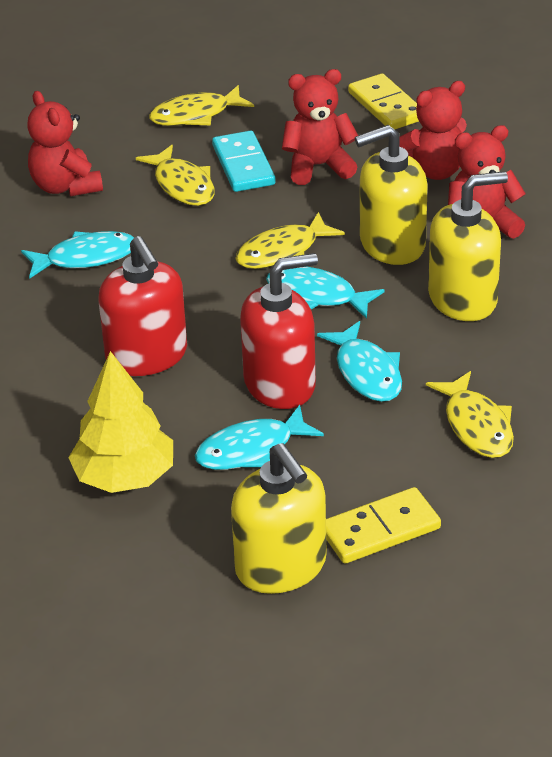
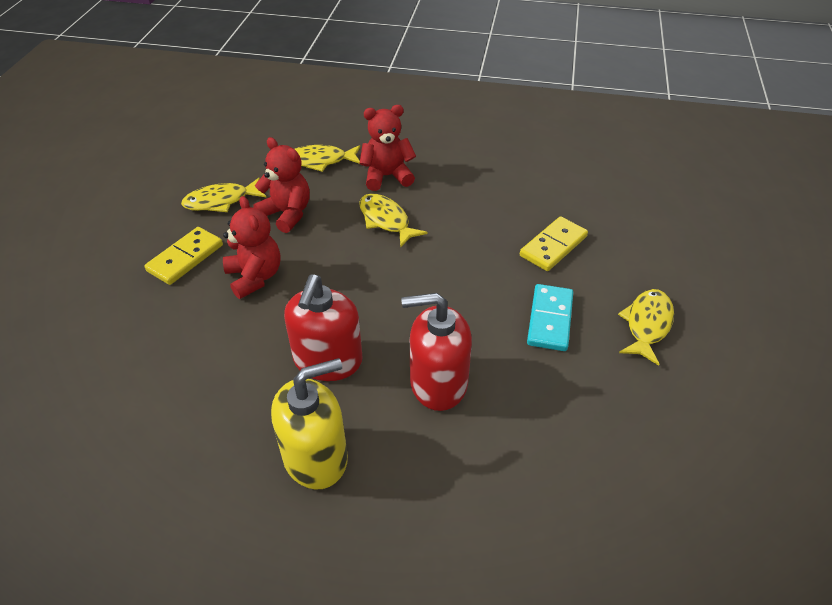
red teddy bear: 4 -> 3
turquoise fish: 4 -> 0
yellow soap dispenser: 3 -> 1
yellow tree: 1 -> 0

